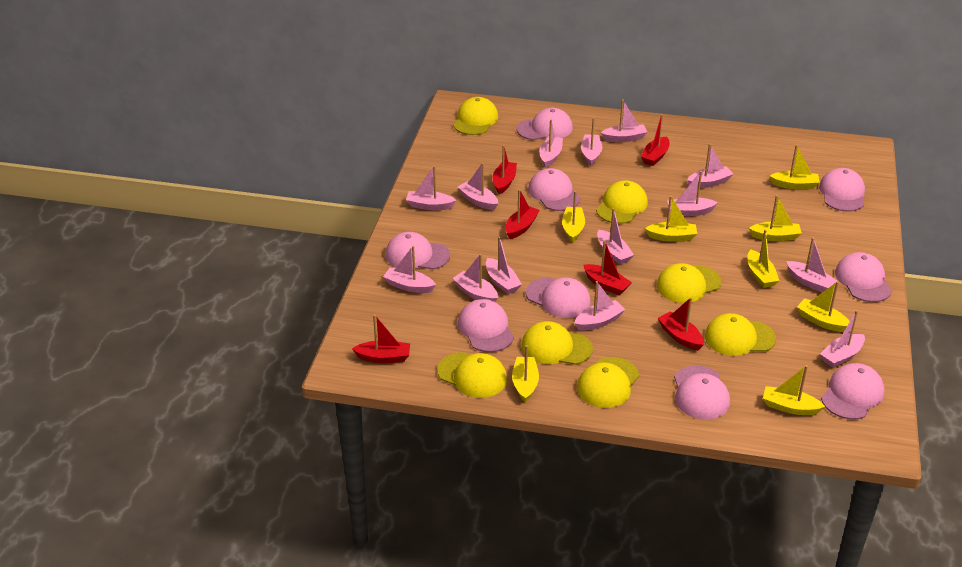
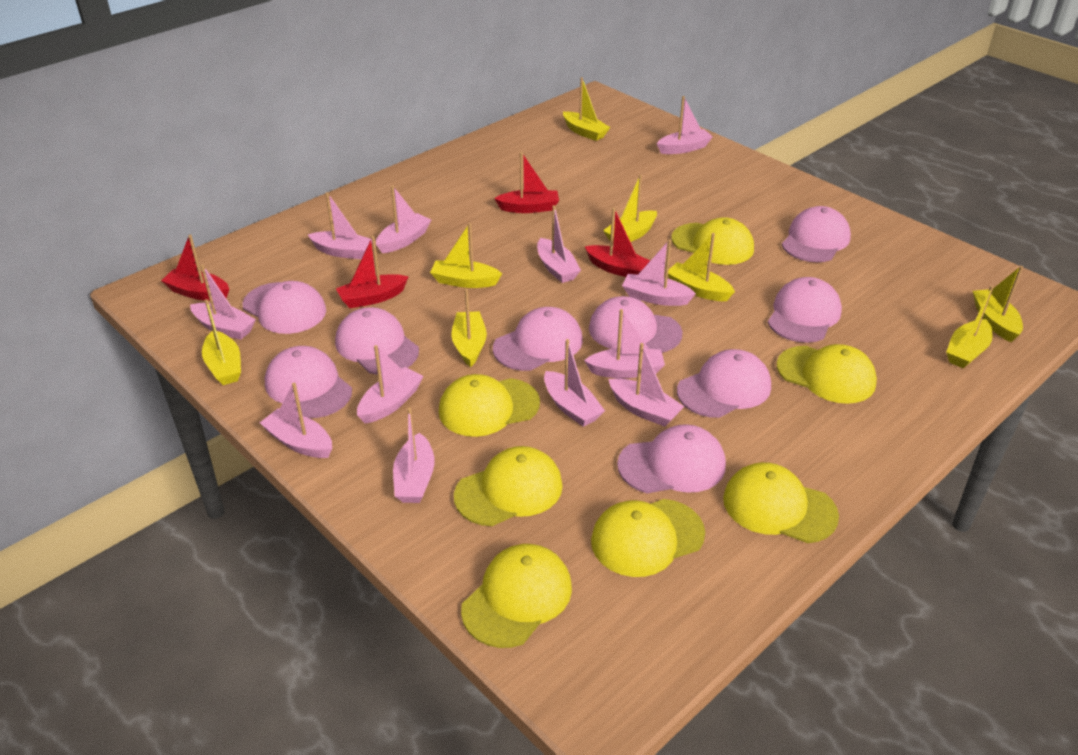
pink boat: 14 -> 12
red boat: 6 -> 4

